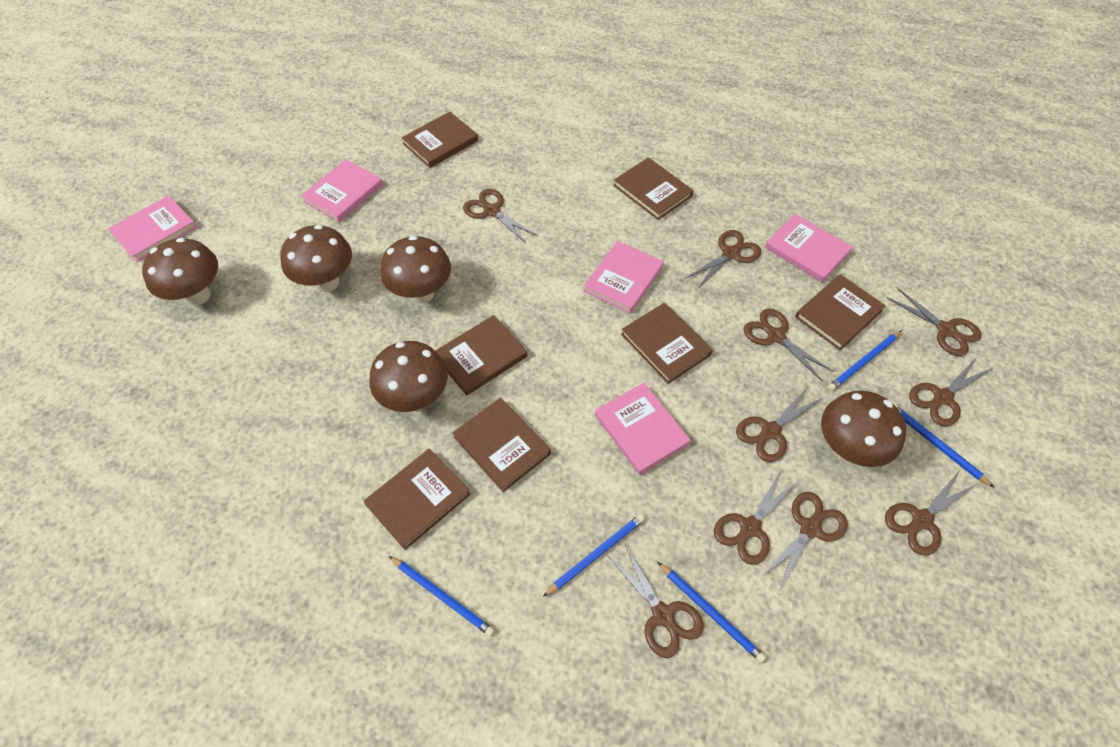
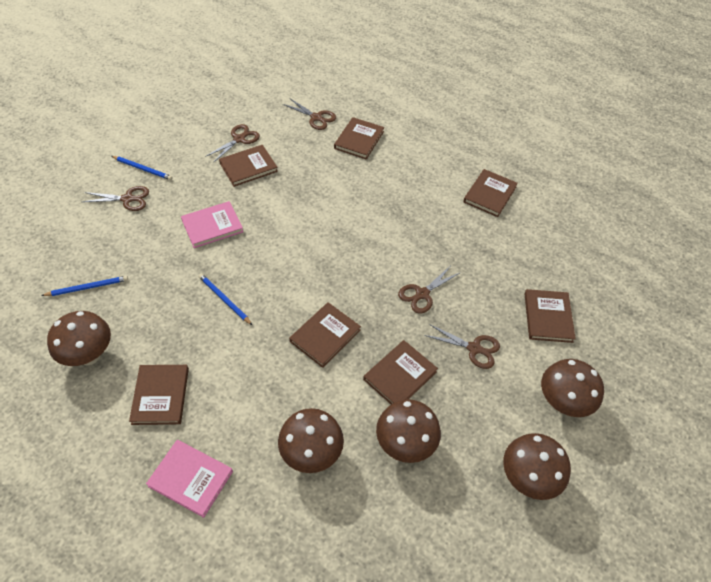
blue pencil: 5 -> 3
brown scissors: 10 -> 5
pink book: 5 -> 2

